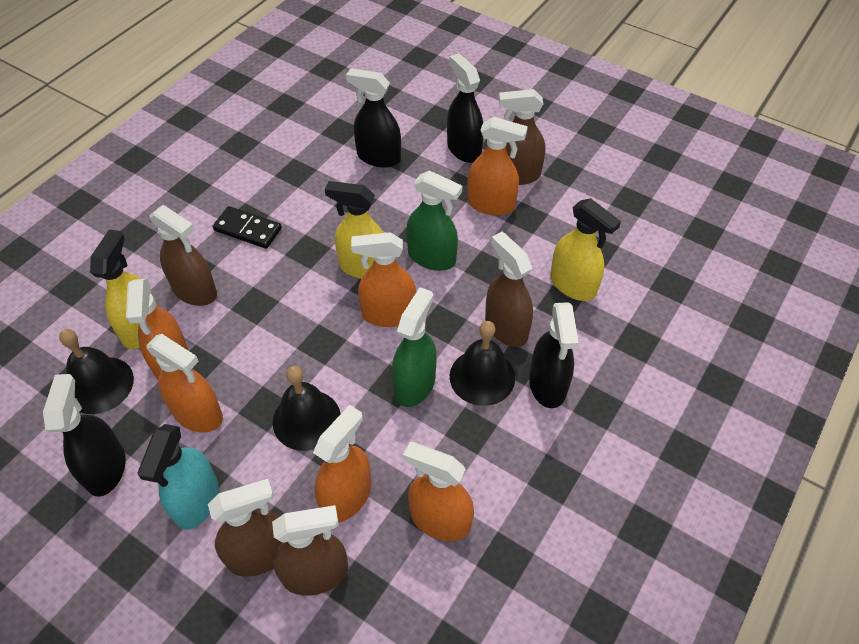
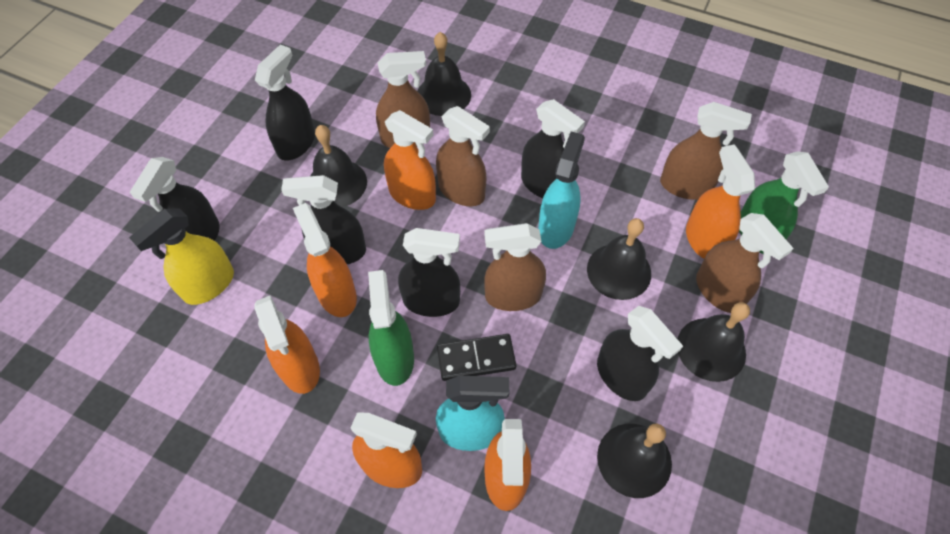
black bell: 3 -> 5
black spray bottle: 4 -> 6
turquoise spray bottle: 1 -> 2
yellow spray bottle: 3 -> 1

